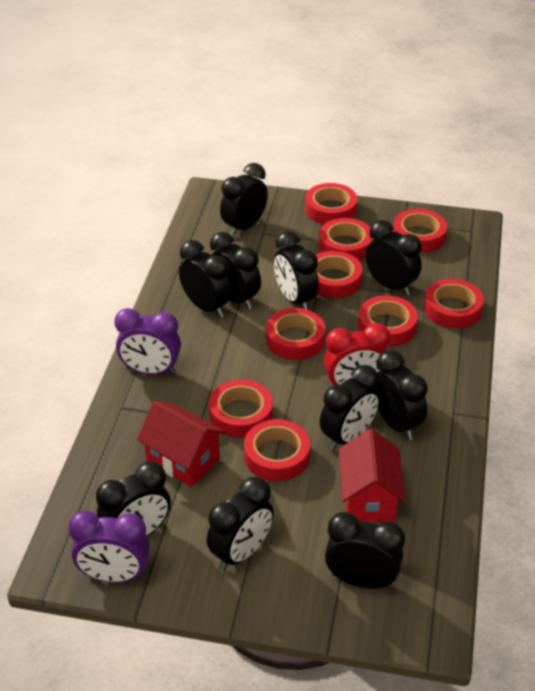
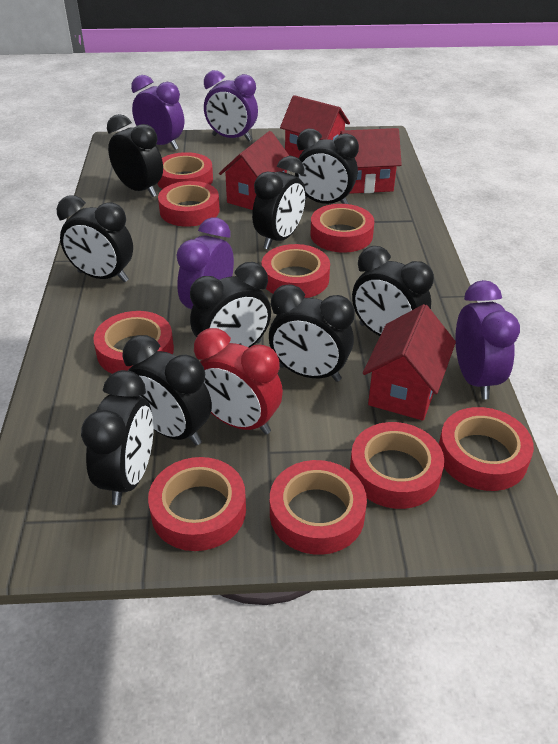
black clock: 10 -> 9
purple clock: 2 -> 4
red house: 2 -> 4

